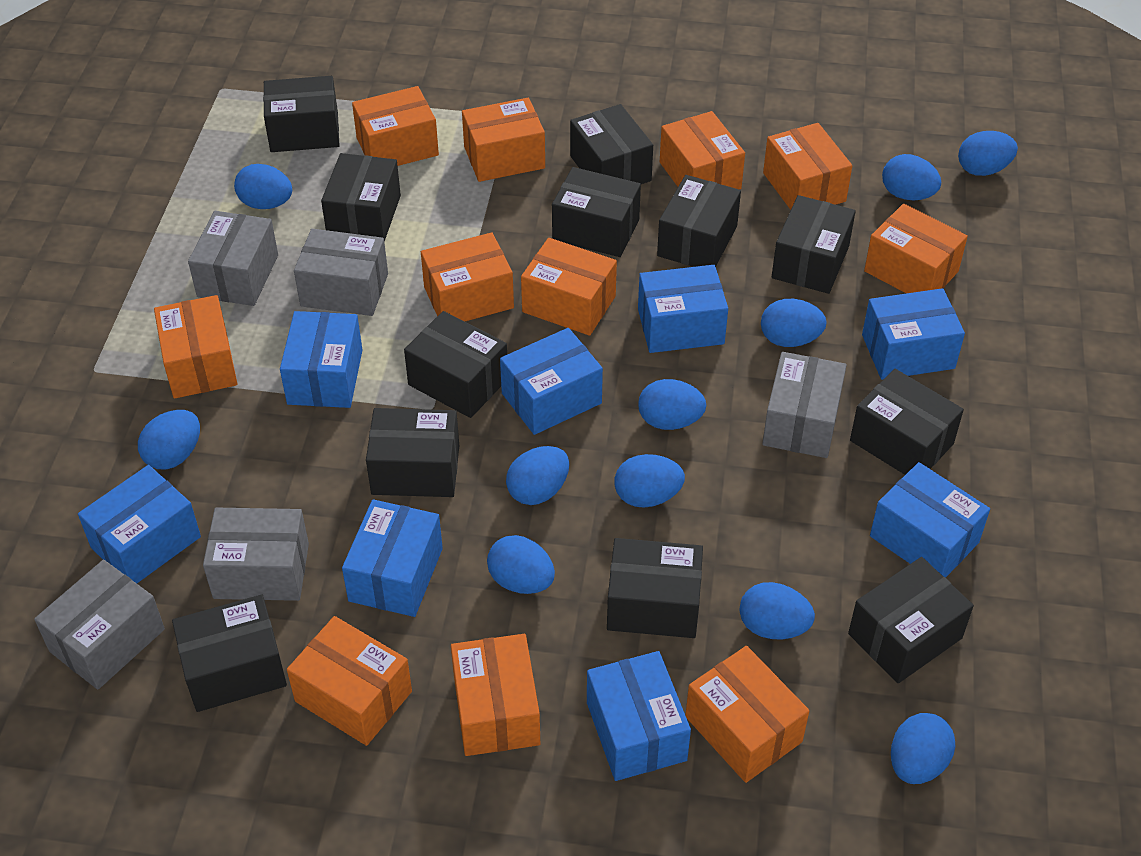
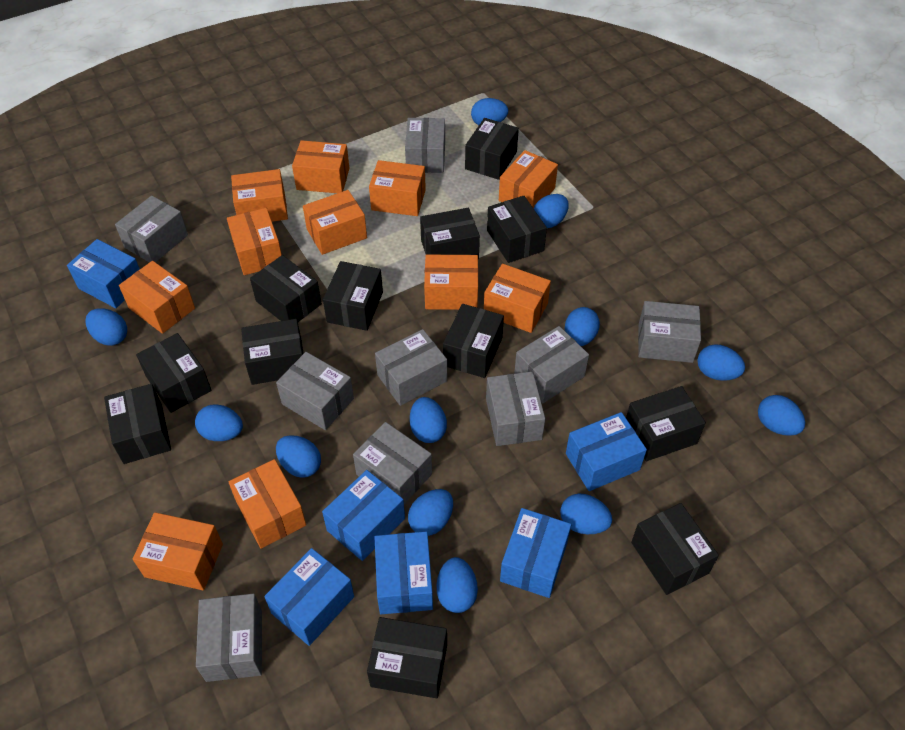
blue box: 8 -> 6
blue egg: 11 -> 12
grey box: 5 -> 9

